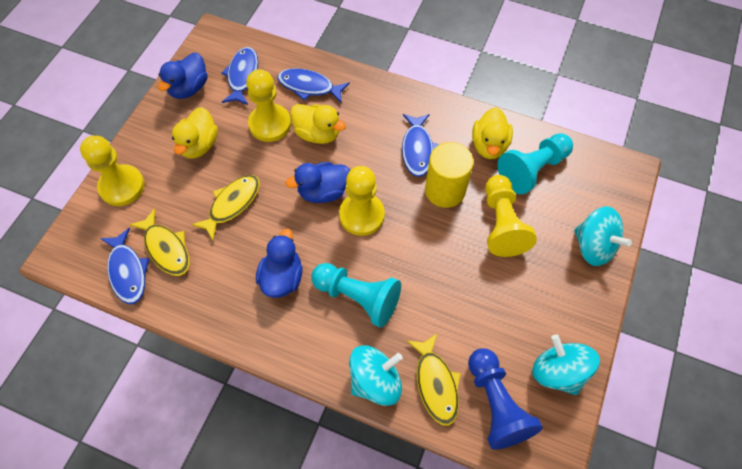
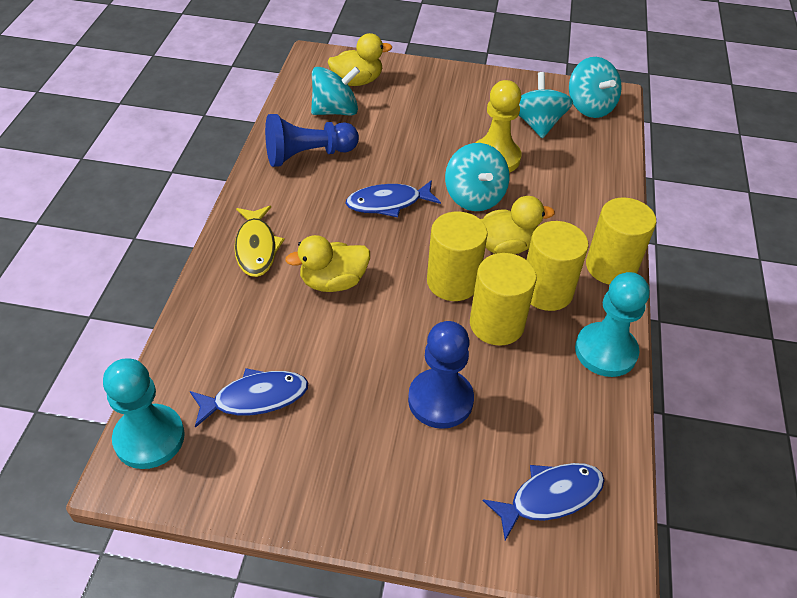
blue duck: 3 -> 0
blue fish: 4 -> 3
blue pawn: 1 -> 2
turquoise spinning top: 3 -> 4
yellow cylinder: 1 -> 4
yellow fish: 3 -> 1
yellow pawn: 4 -> 1

